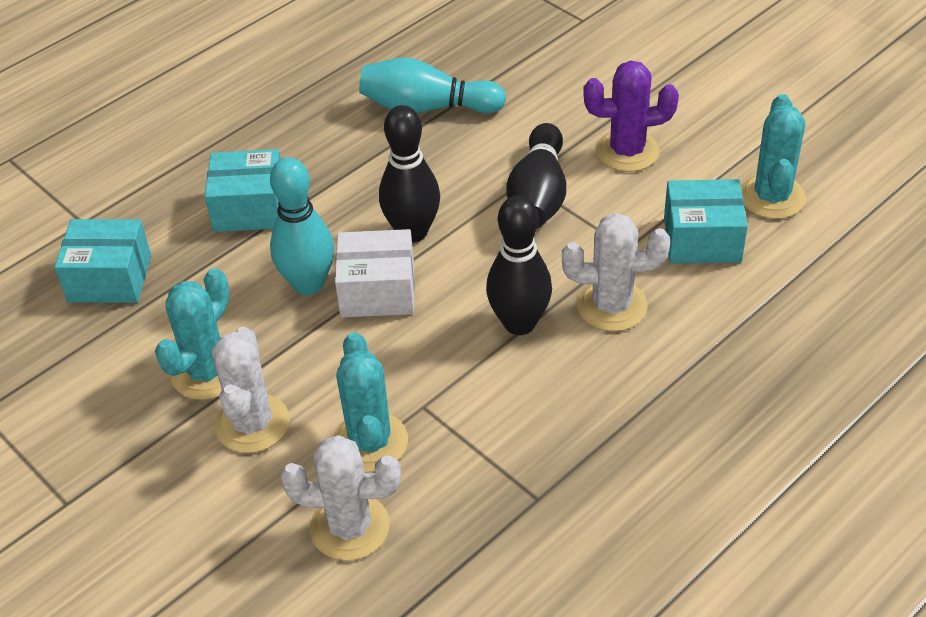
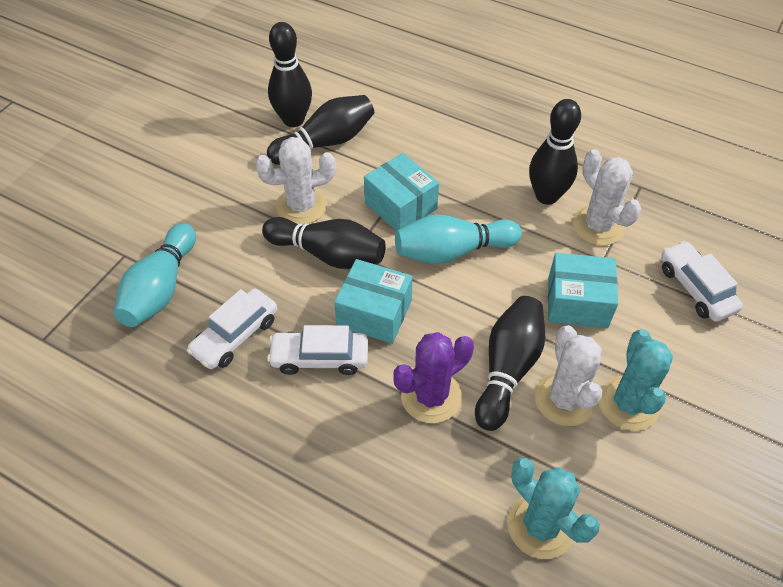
black bowling pin: 3 -> 5
turquoise cactus: 3 -> 2
white box: 1 -> 0
white car: 0 -> 3

